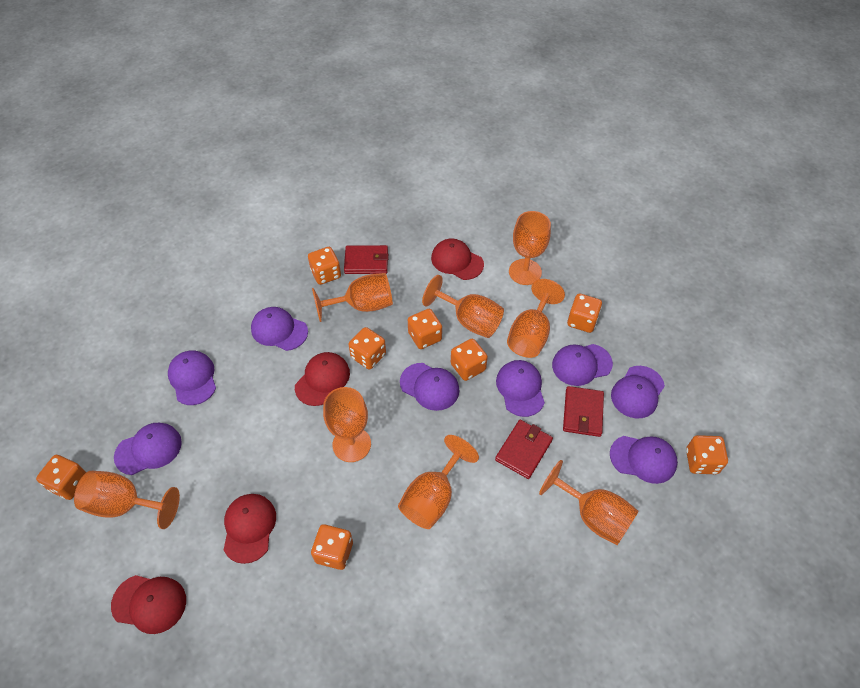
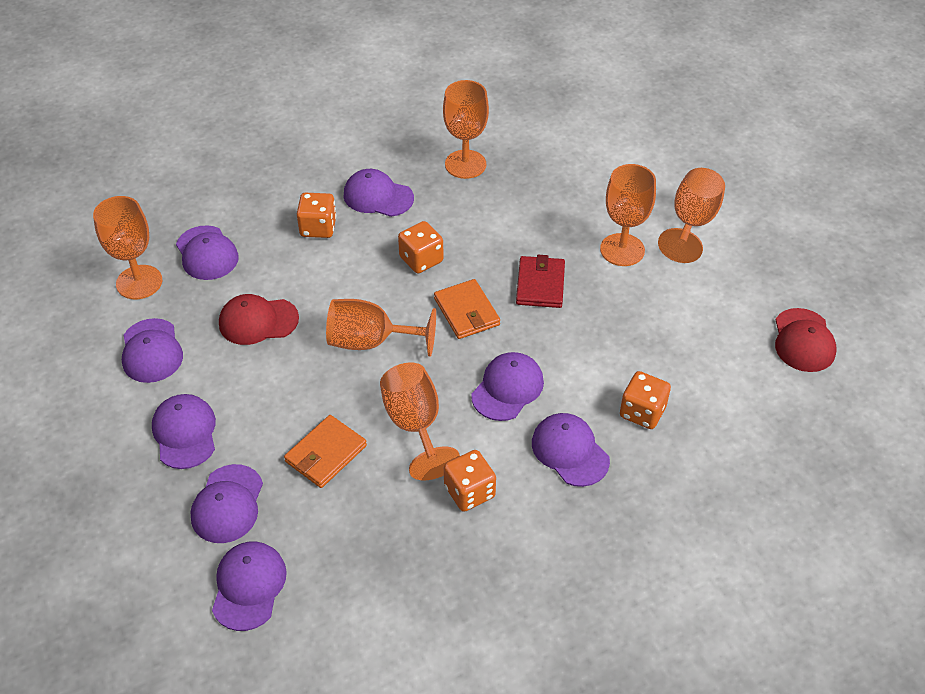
orange dice: 8 -> 4
orange goblet: 8 -> 6
orange wallet: 0 -> 2
red cap: 4 -> 2
red wallet: 3 -> 1

